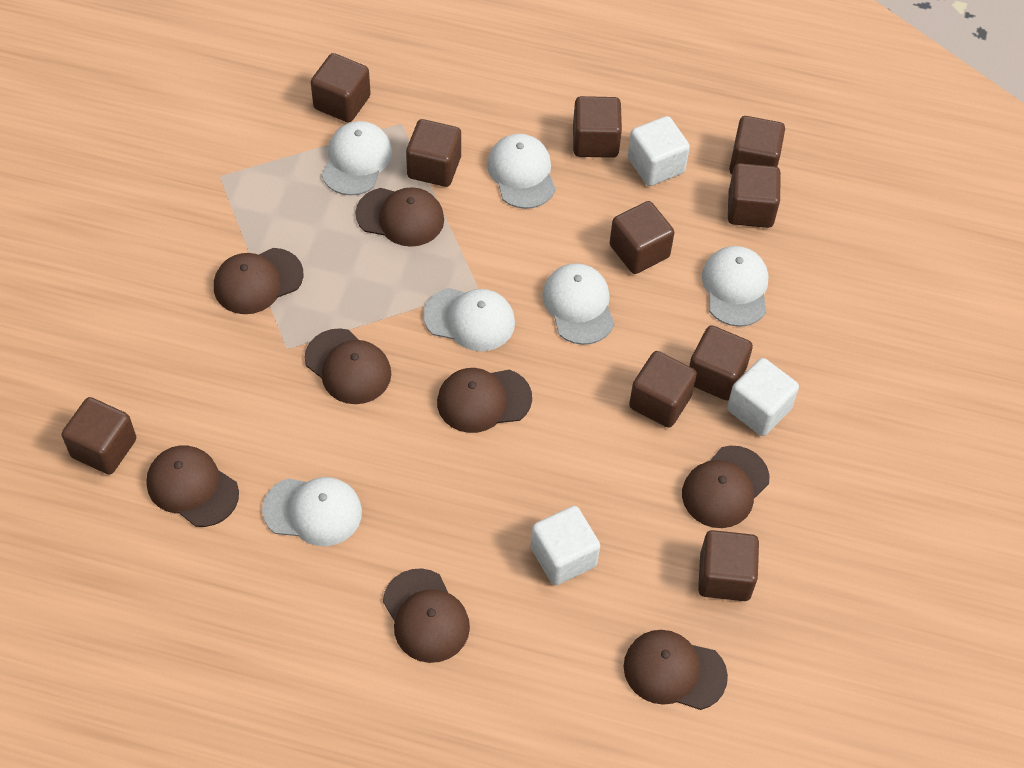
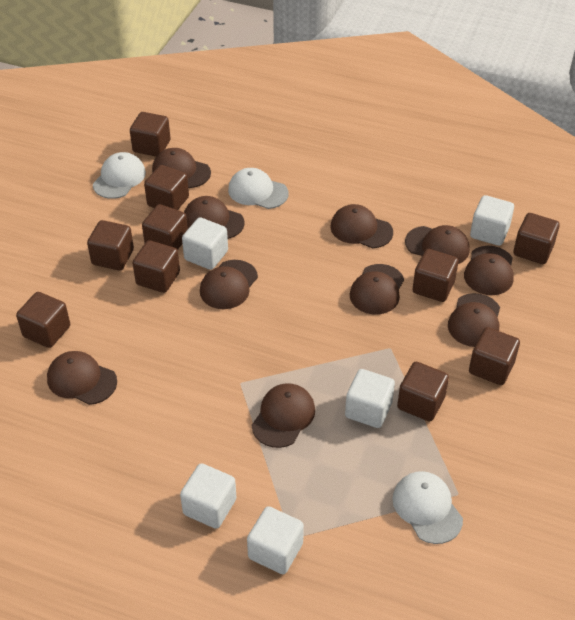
brown cap: 8 -> 10
white cap: 6 -> 3
white cube: 3 -> 5

